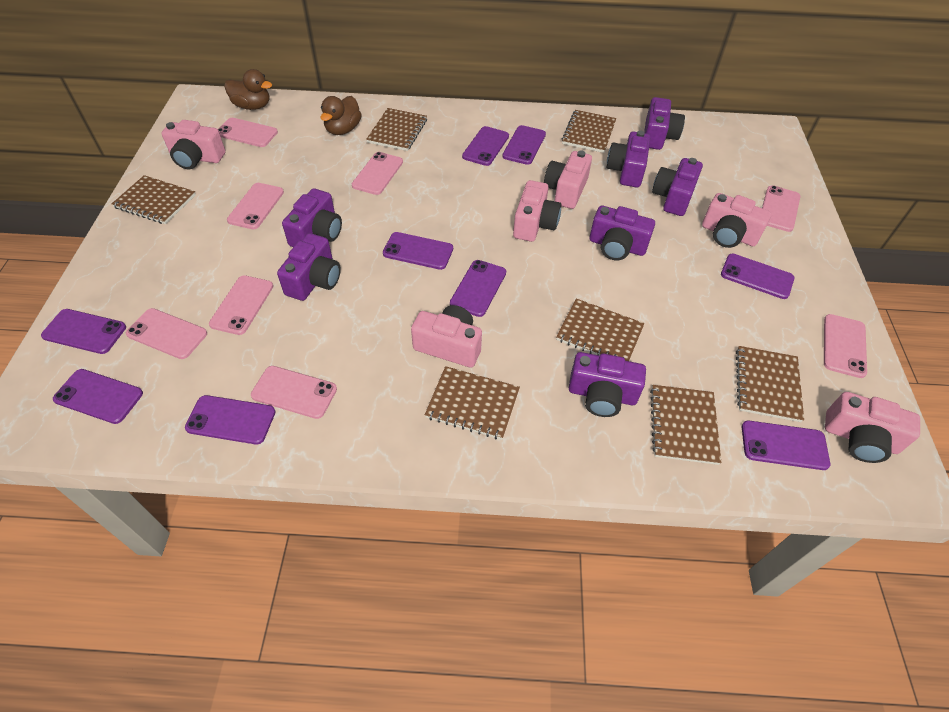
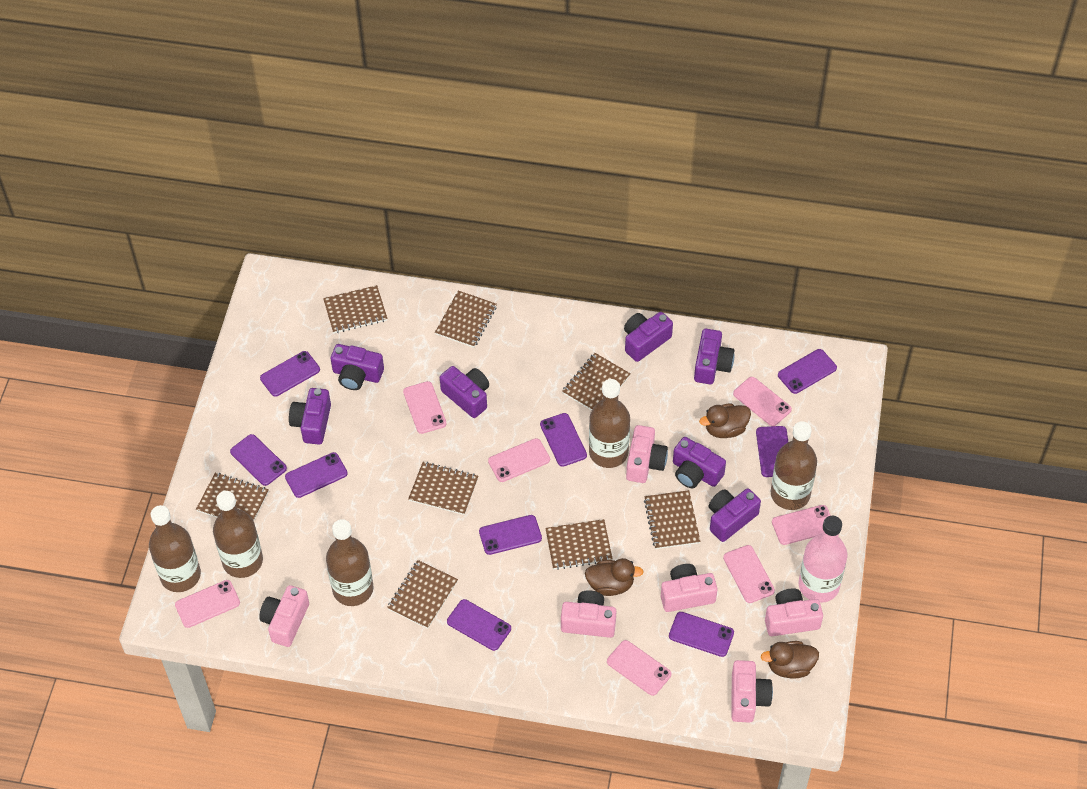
brown bottle: 0 -> 5
brown duck: 2 -> 3
brown notebook: 7 -> 8
pink bottle: 0 -> 1
pink phone: 8 -> 7

